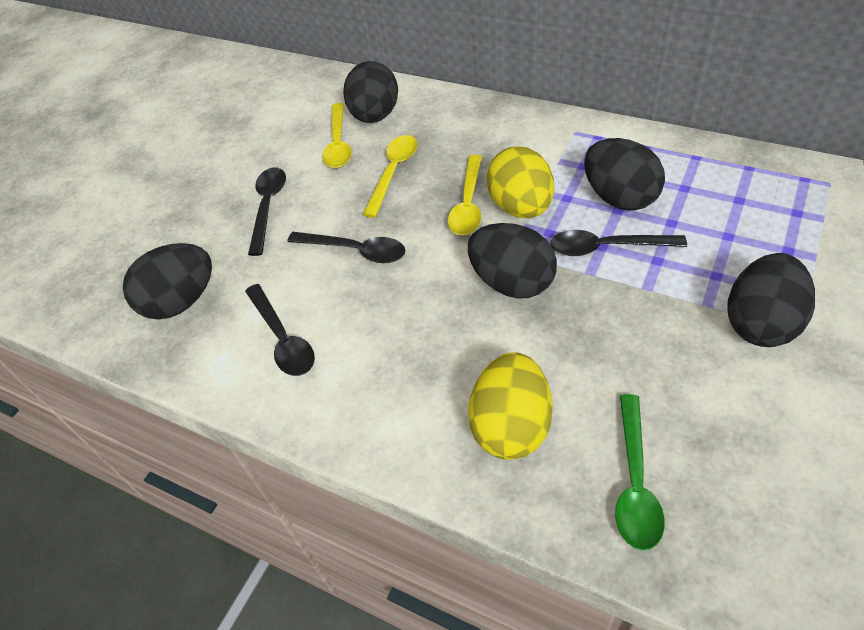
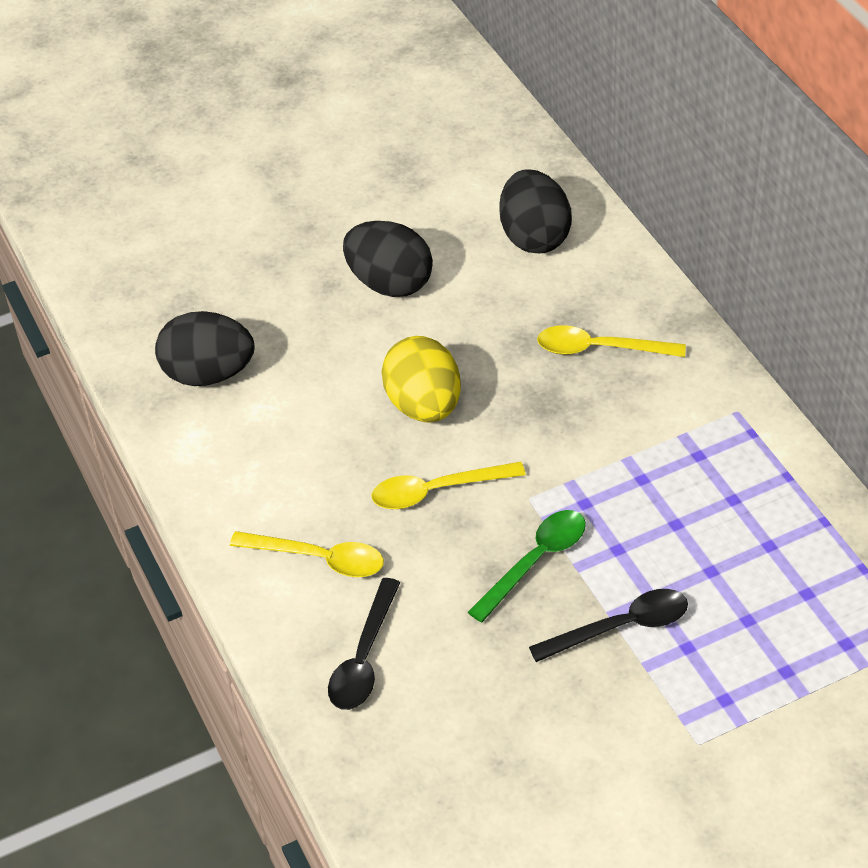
black egg: 5 -> 3
black spoon: 4 -> 2
yellow egg: 2 -> 1

